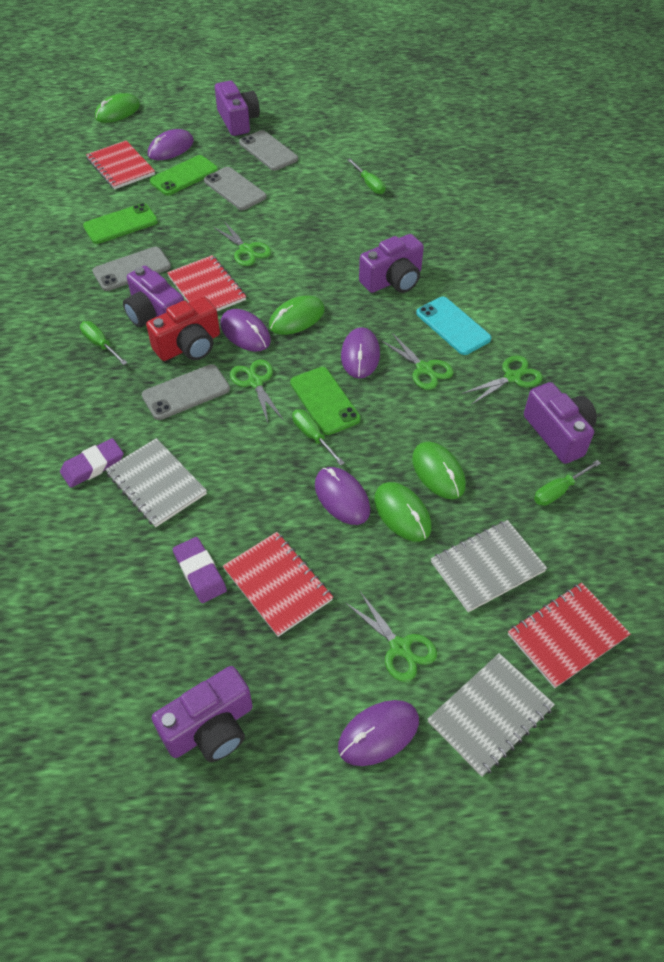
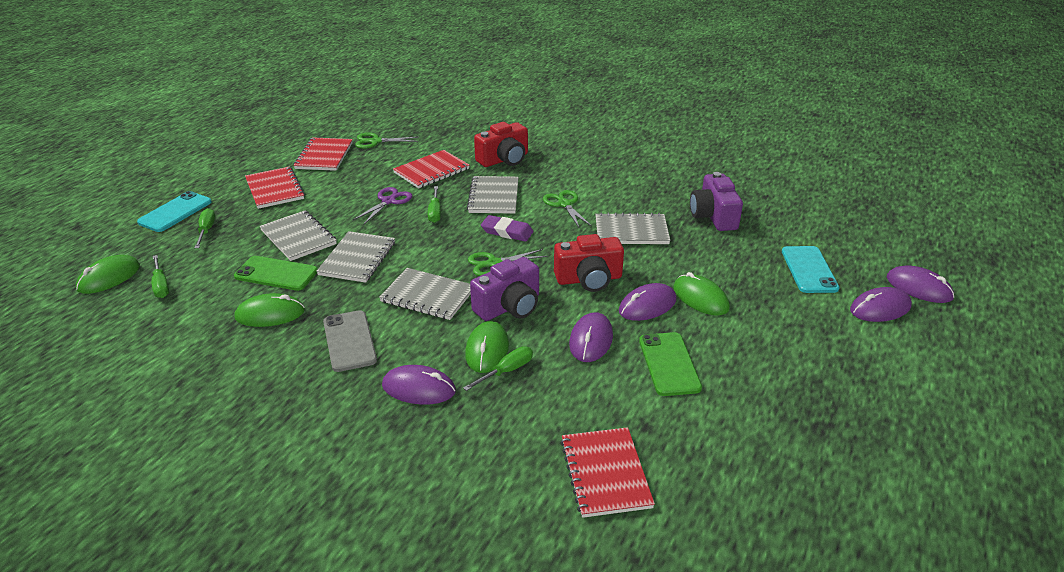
green phone: 3 -> 2
green scissors: 5 -> 3
grey notebook: 3 -> 5
grey phone: 4 -> 1
purple camera: 5 -> 2
purple eraser: 2 -> 1
purple scissors: 0 -> 1
red camera: 1 -> 2
turquoise phone: 1 -> 2

